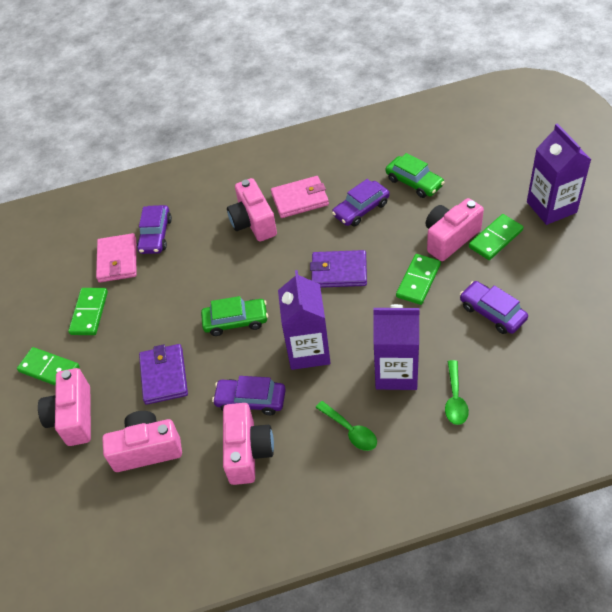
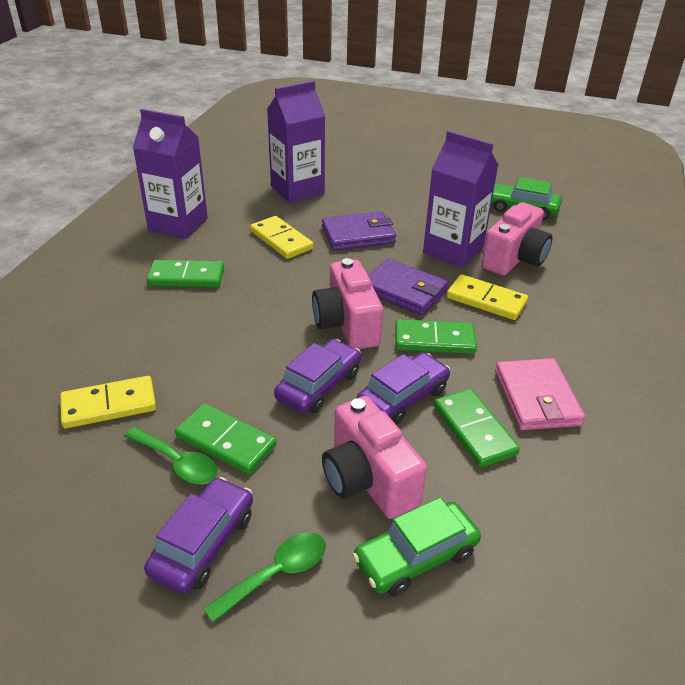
pink camera: 5 -> 3
pink wallet: 2 -> 1
purple car: 4 -> 3
yellow domino: 0 -> 3

